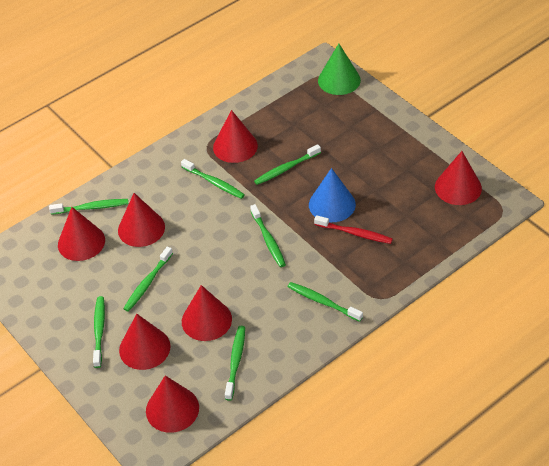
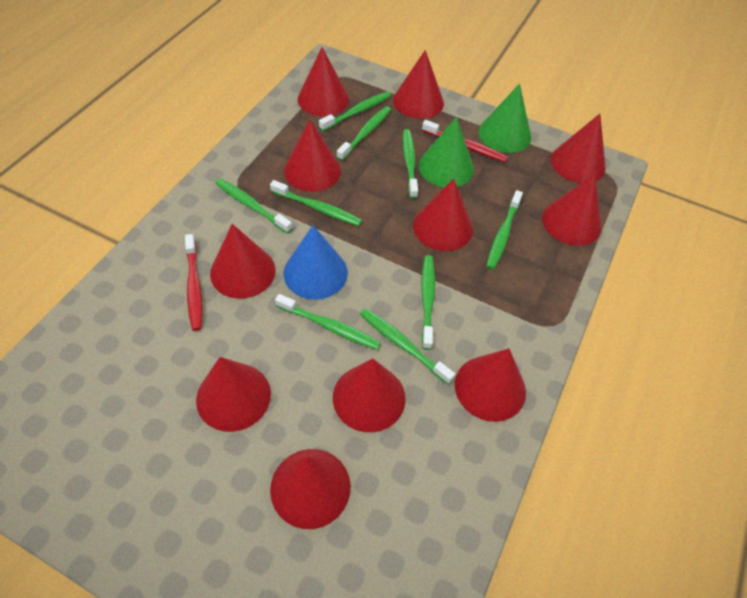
green cone: 1 -> 2
green toothbrush: 8 -> 9
red cone: 7 -> 11
red toothbrush: 1 -> 2

